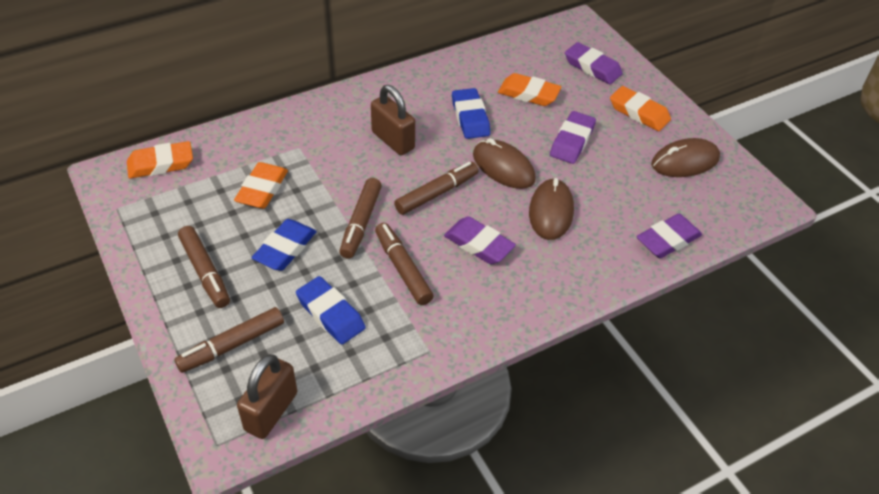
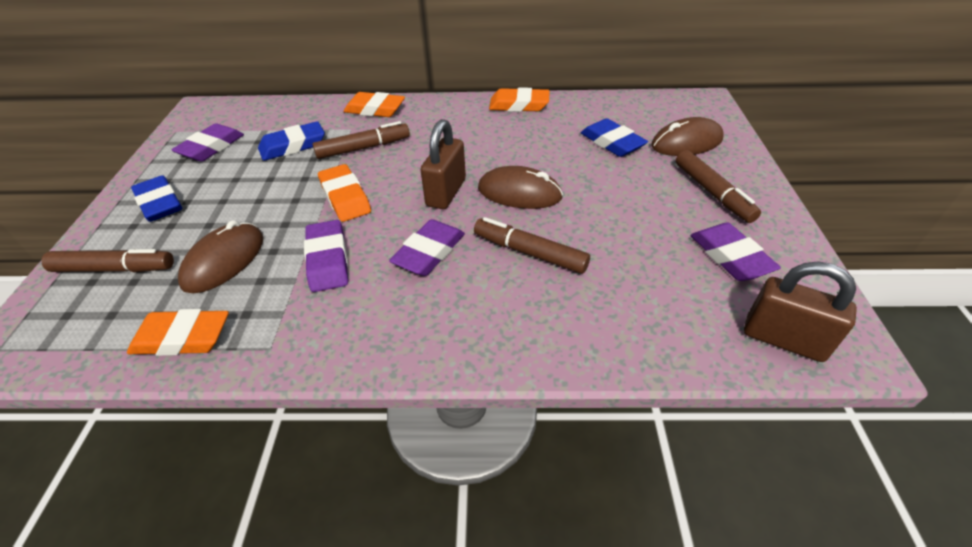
brown marker: 5 -> 4

